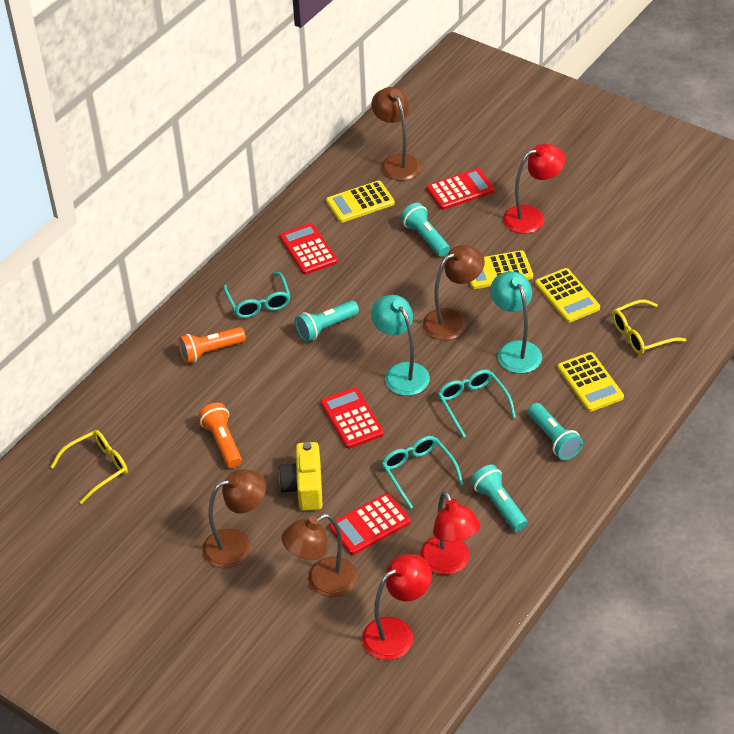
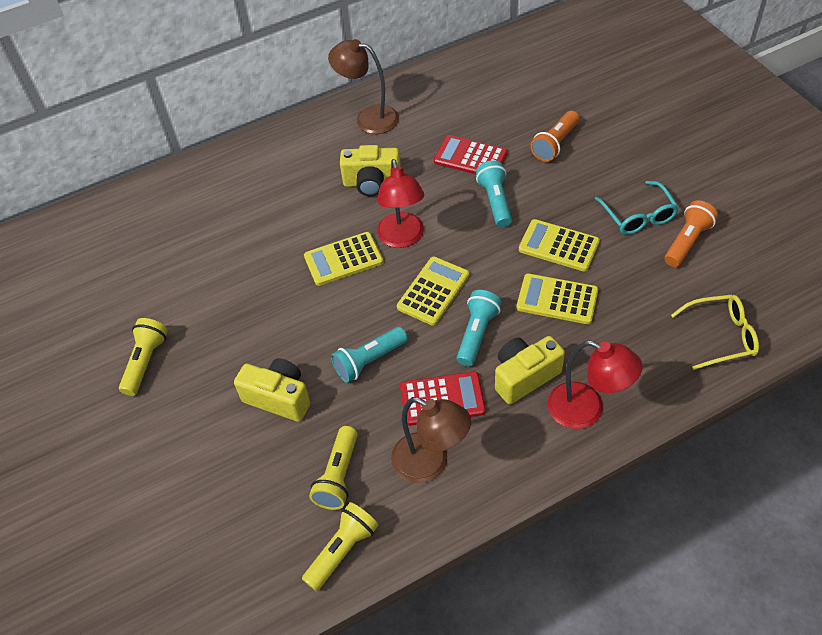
brown lamp: 4 -> 2
red calculator: 4 -> 2
red lamp: 3 -> 2
turquoise flashlight: 4 -> 3
turquoise glasses: 3 -> 1
turquoise lamp: 2 -> 0
yellow camera: 1 -> 3
yellow flashlight: 0 -> 3
yellow glasses: 2 -> 1

